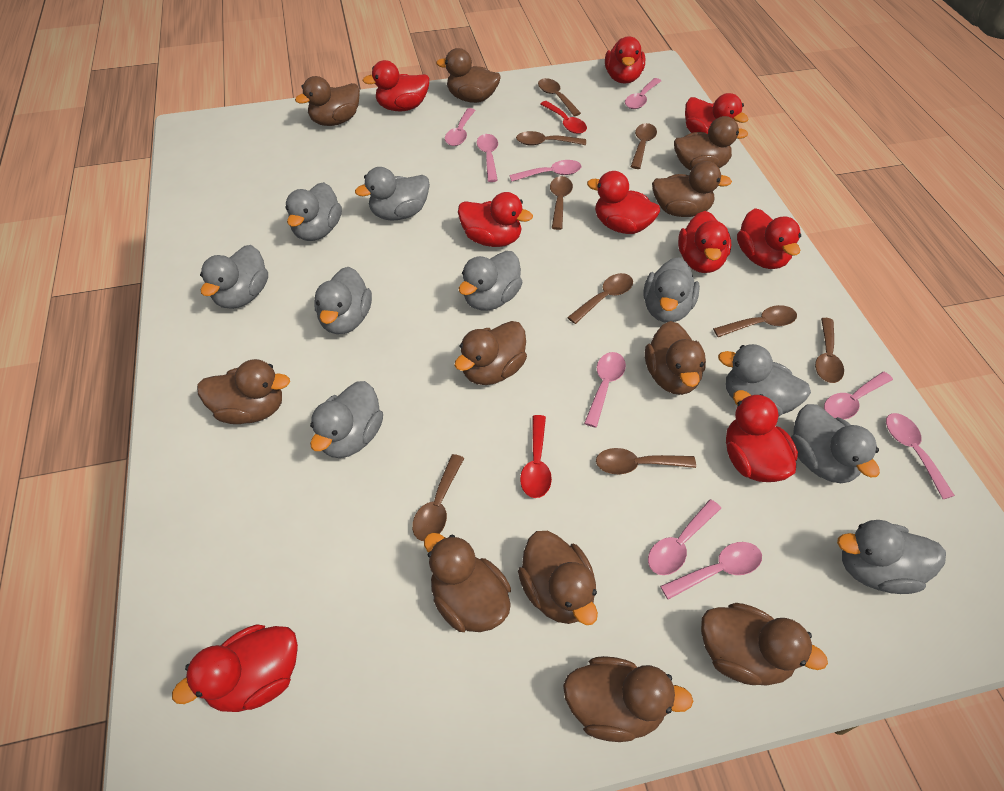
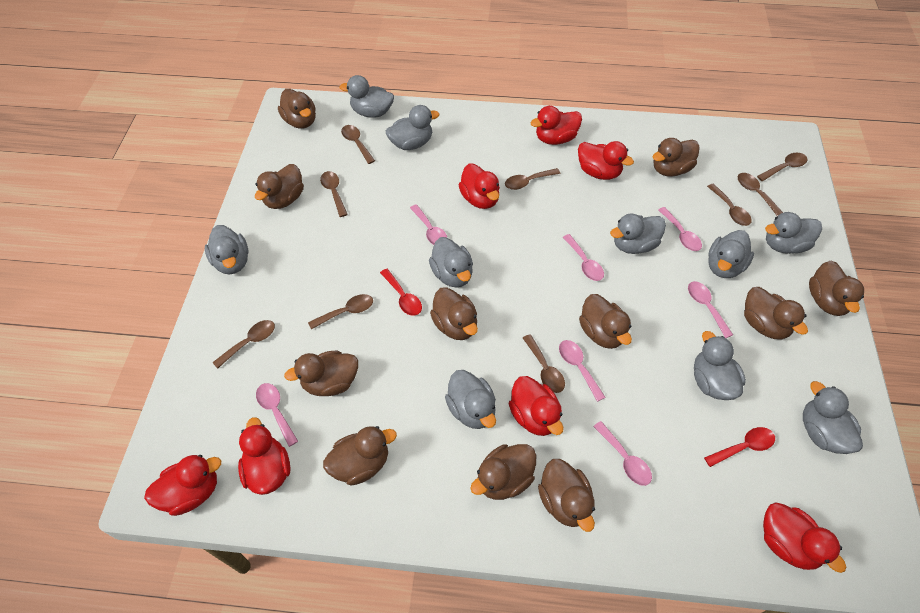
pink spoon: 9 -> 7
red duck: 9 -> 7

